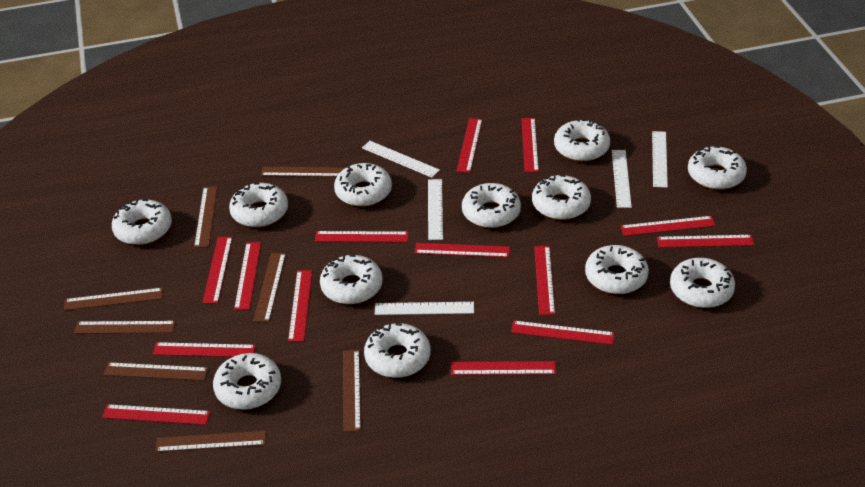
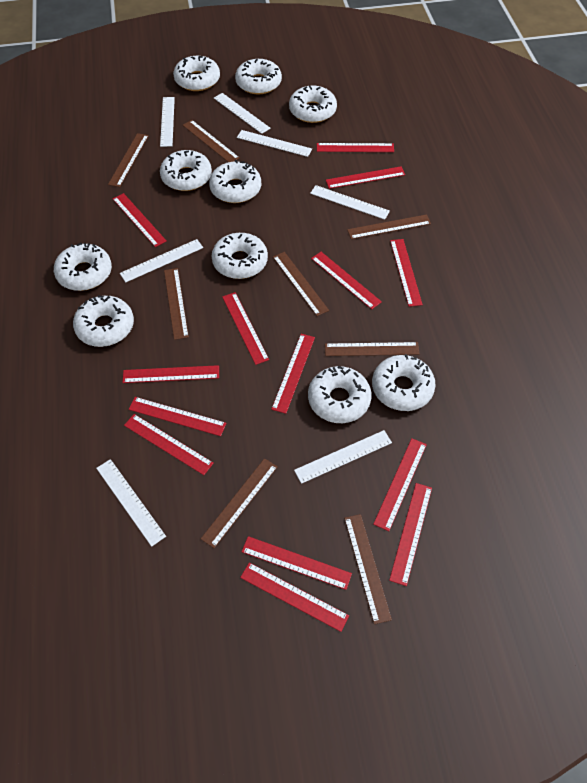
white donut: 12 -> 10
white ruler: 5 -> 7

